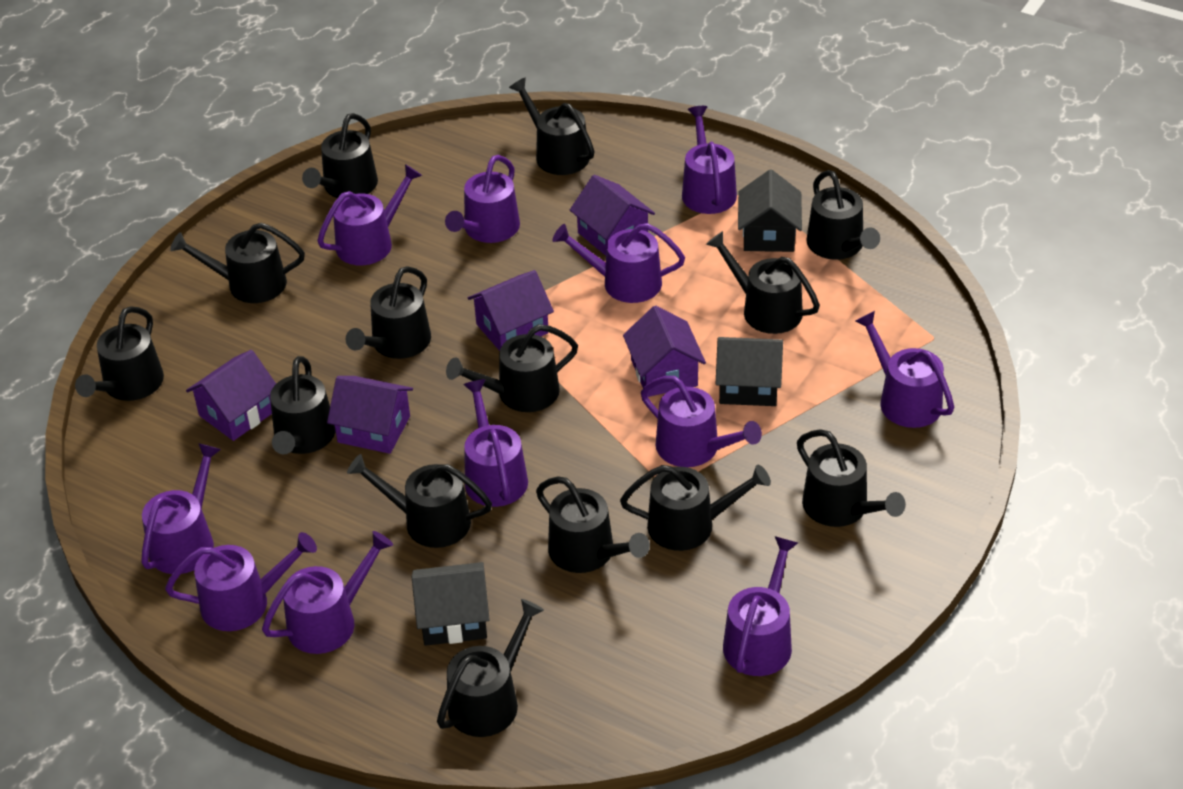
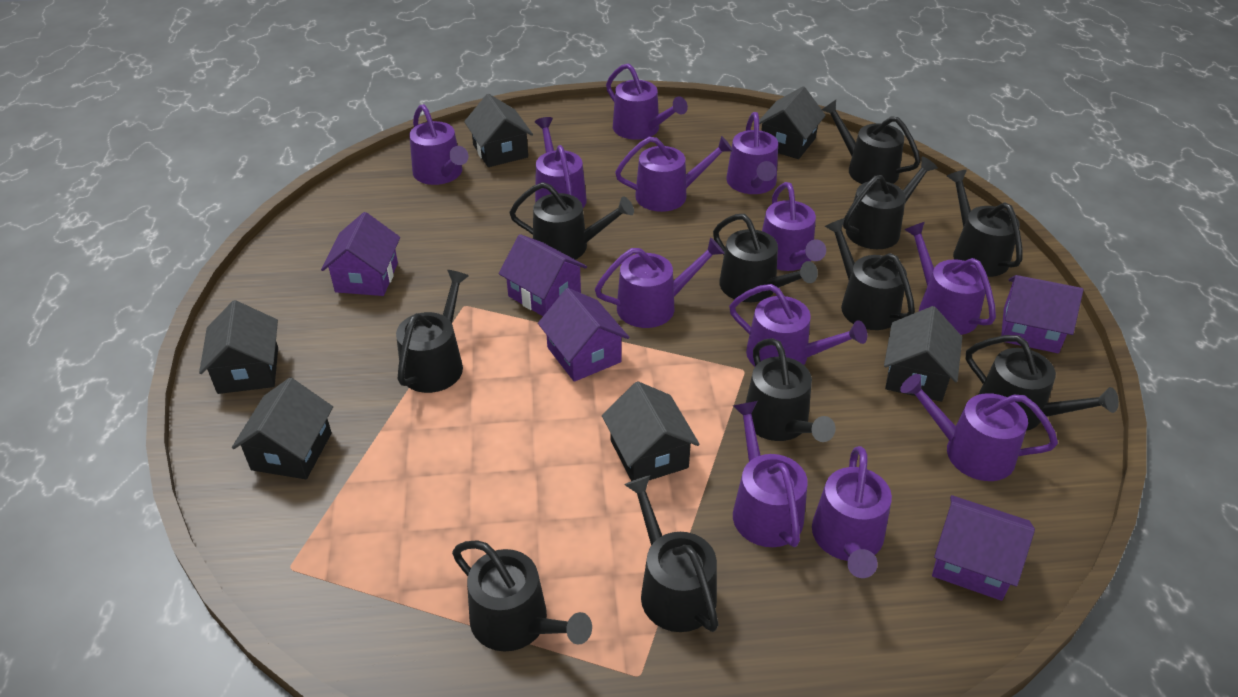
black house: 3 -> 6
black watering can: 14 -> 11
purple watering can: 11 -> 12

